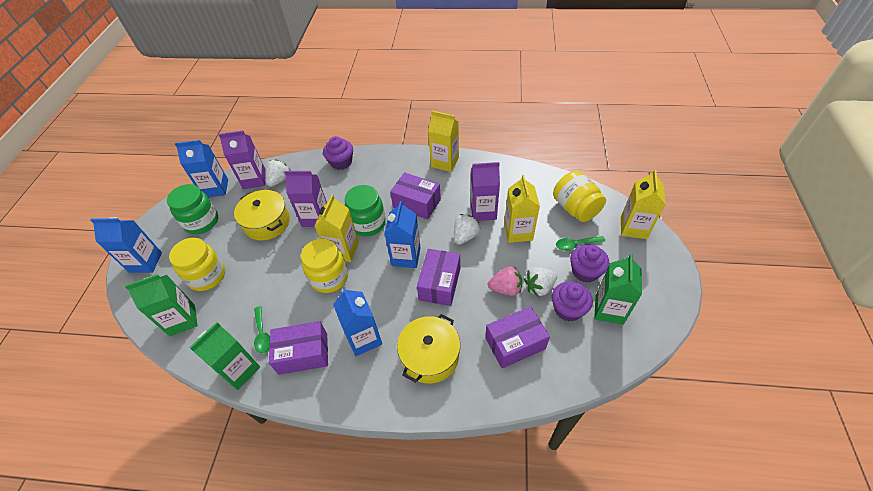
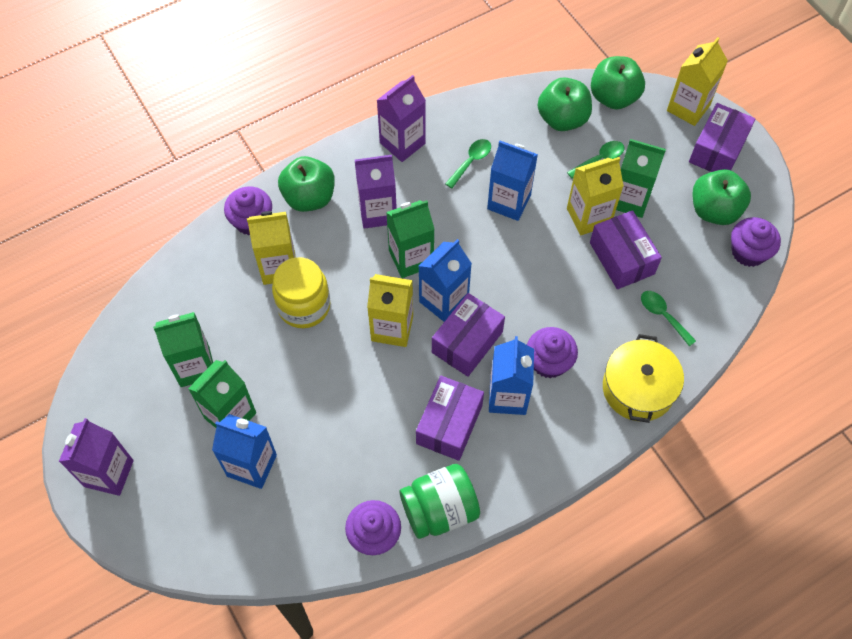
green apple: 0 -> 4
green carton: 3 -> 4
green jar: 2 -> 1
green spoon: 2 -> 3
pink strawberry: 1 -> 0
purple cupcake: 3 -> 4
white strawberry: 3 -> 0
yellow jar: 3 -> 1
yellow pot: 2 -> 1

